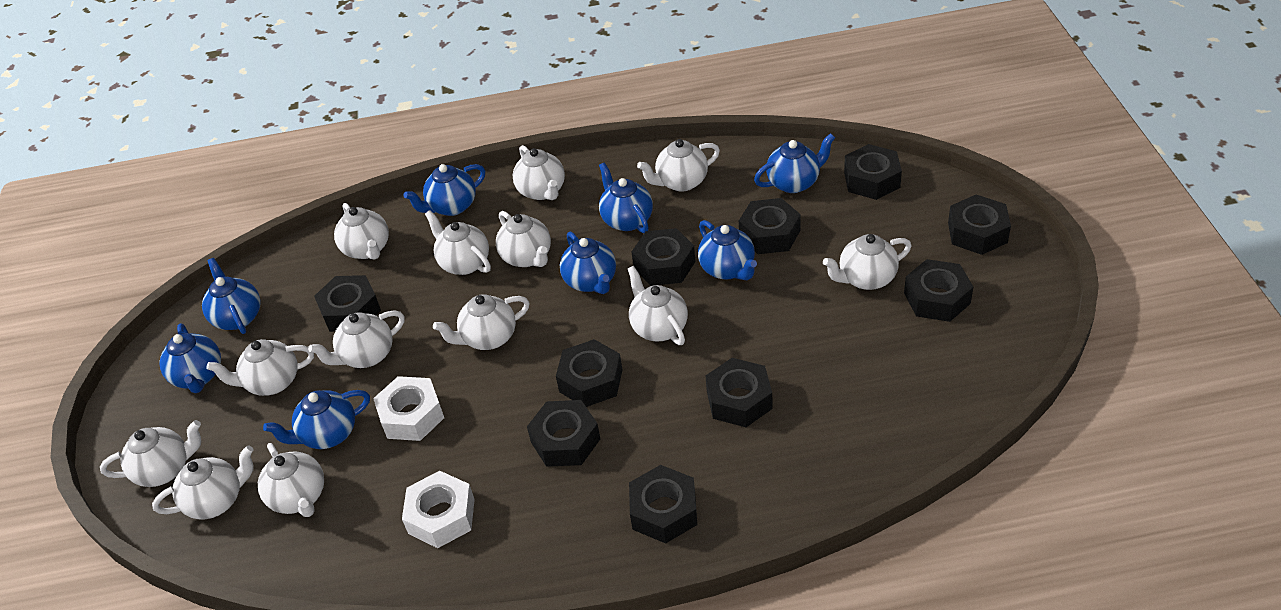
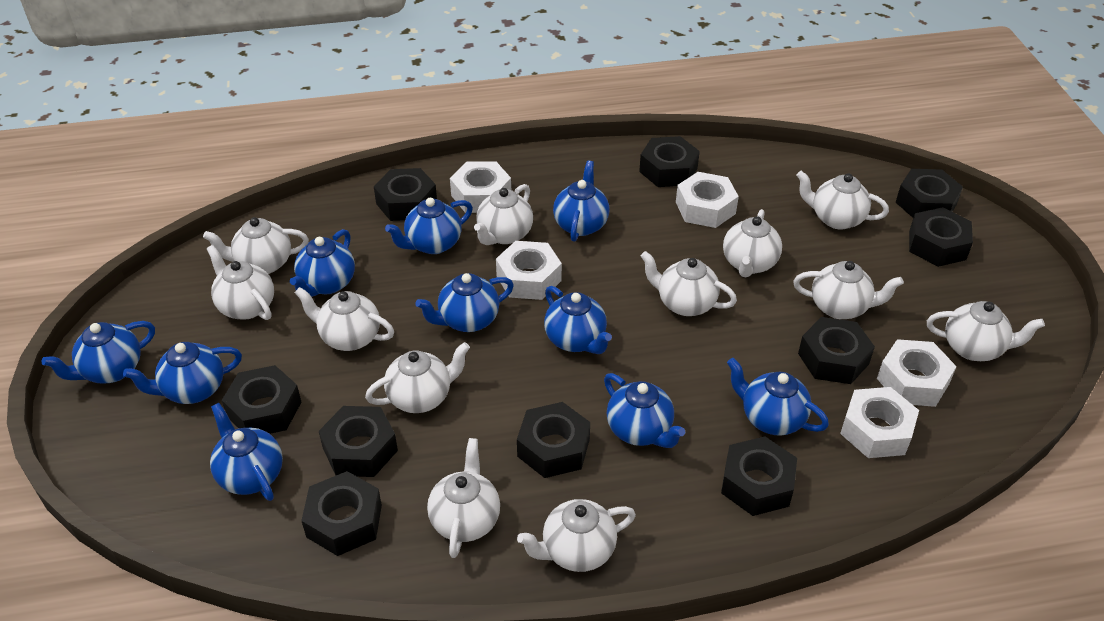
blue teapot: 8 -> 10
white nut: 2 -> 5
white teapot: 13 -> 12

